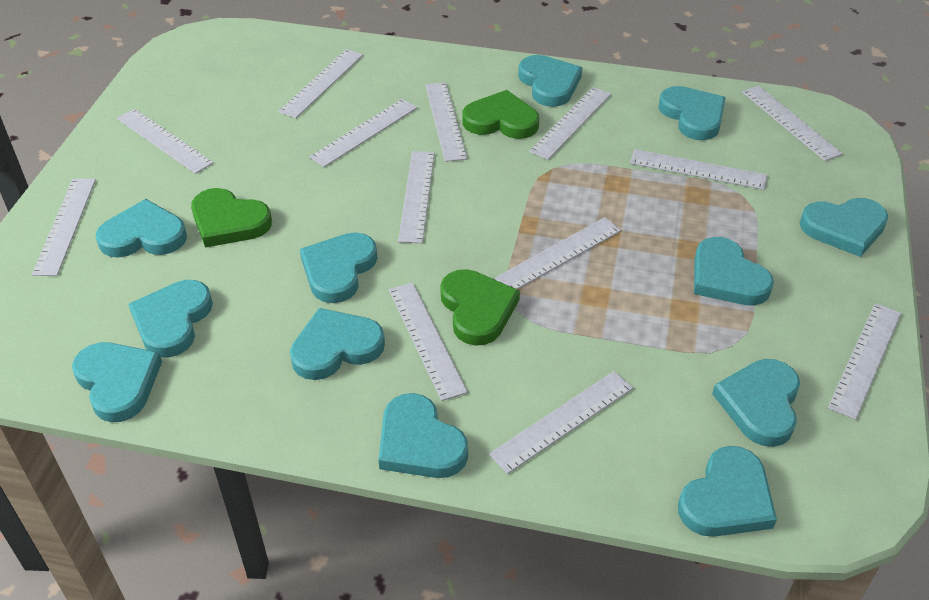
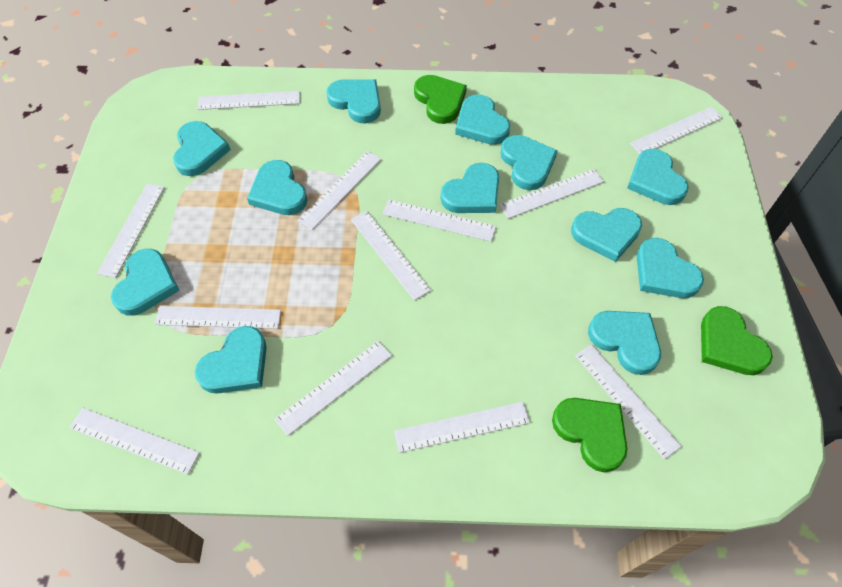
white ruler: 13 -> 12

